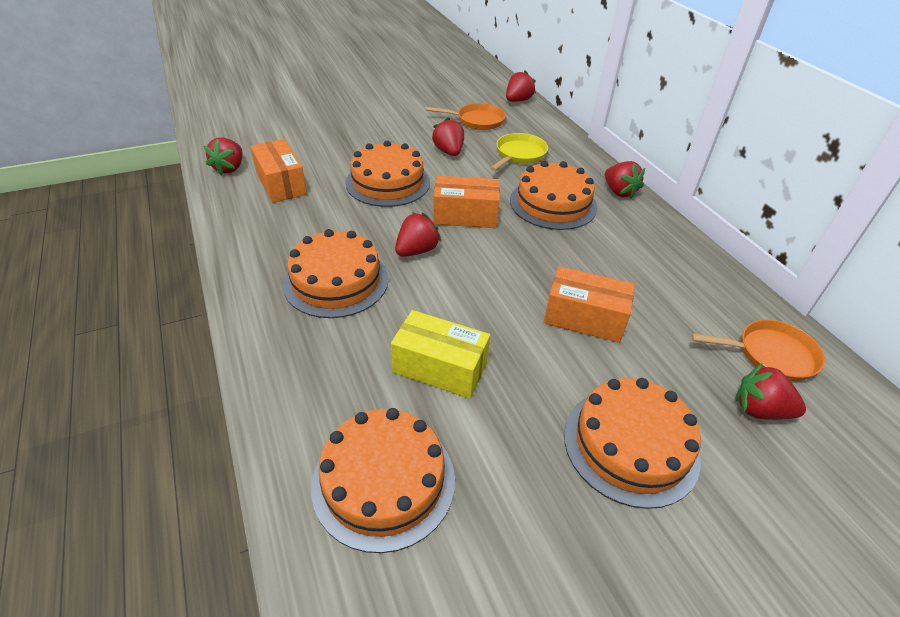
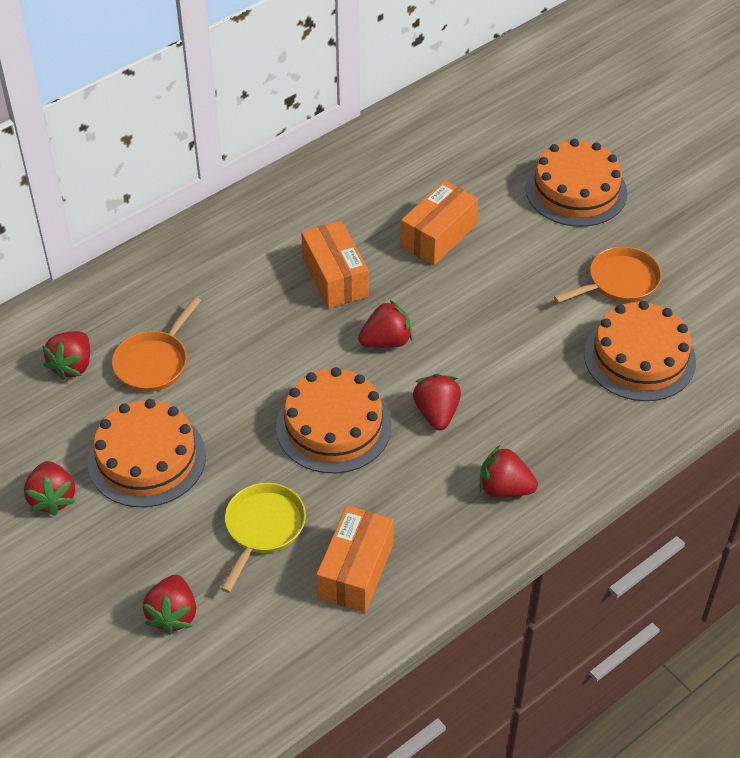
orange cake: 5 -> 4
yellow box: 1 -> 0

